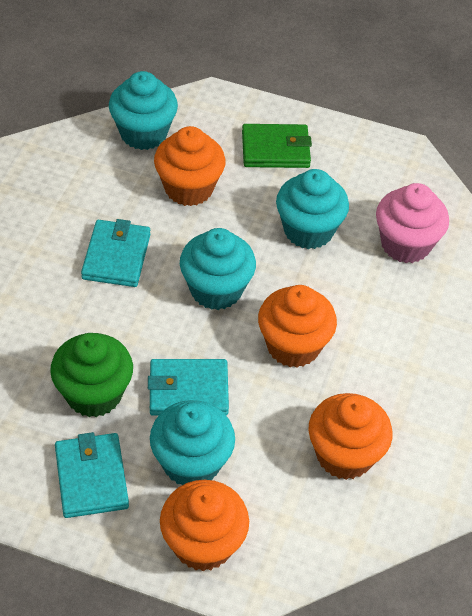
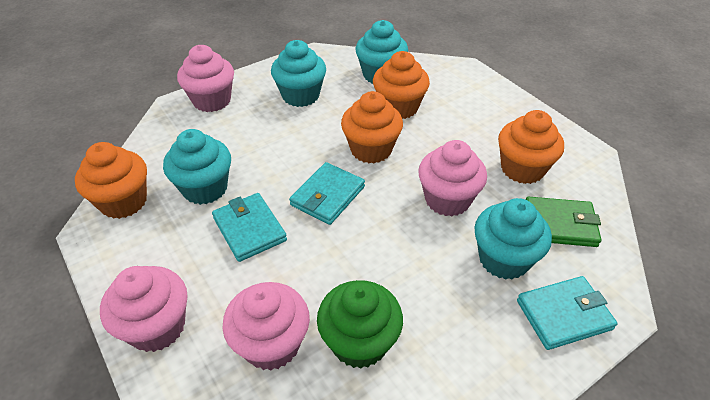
pink cupcake: 1 -> 4

